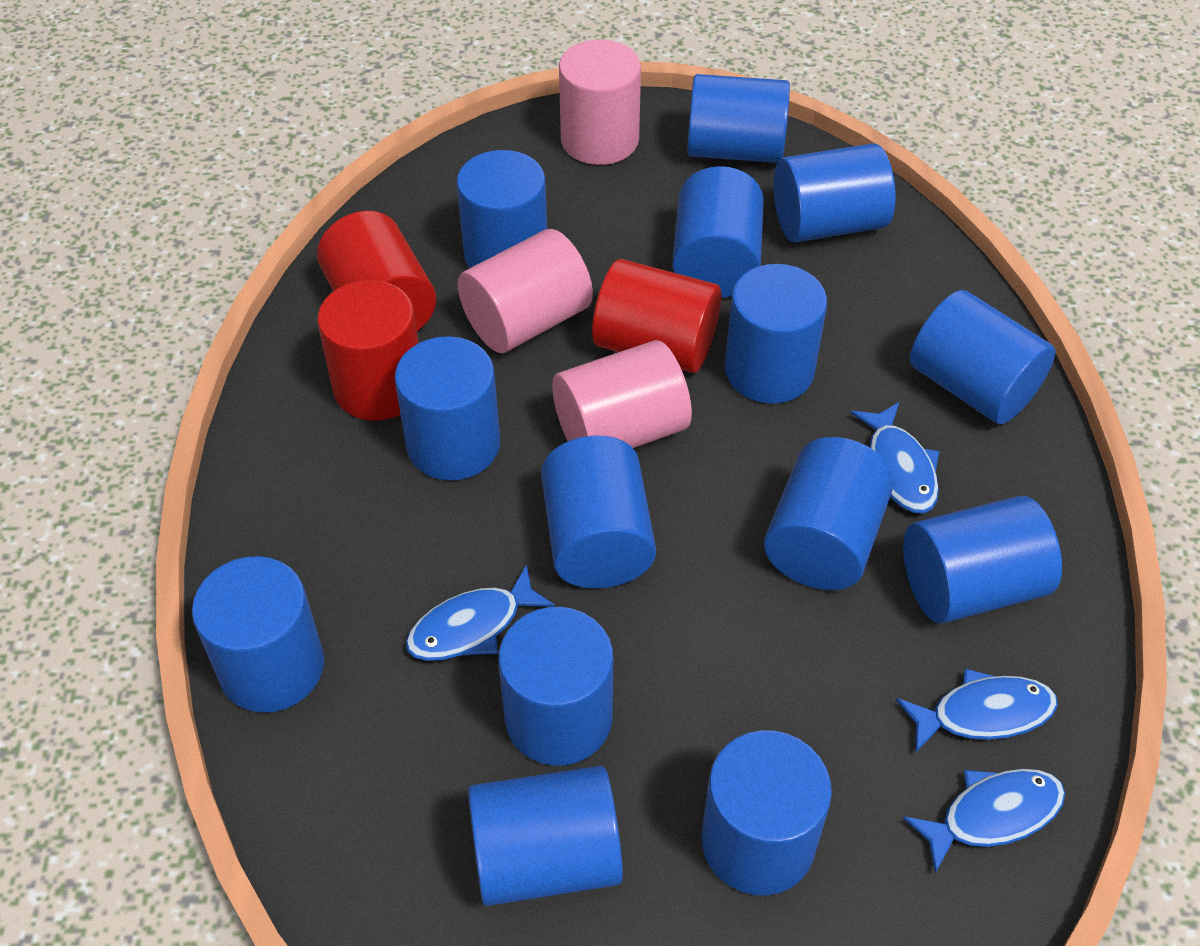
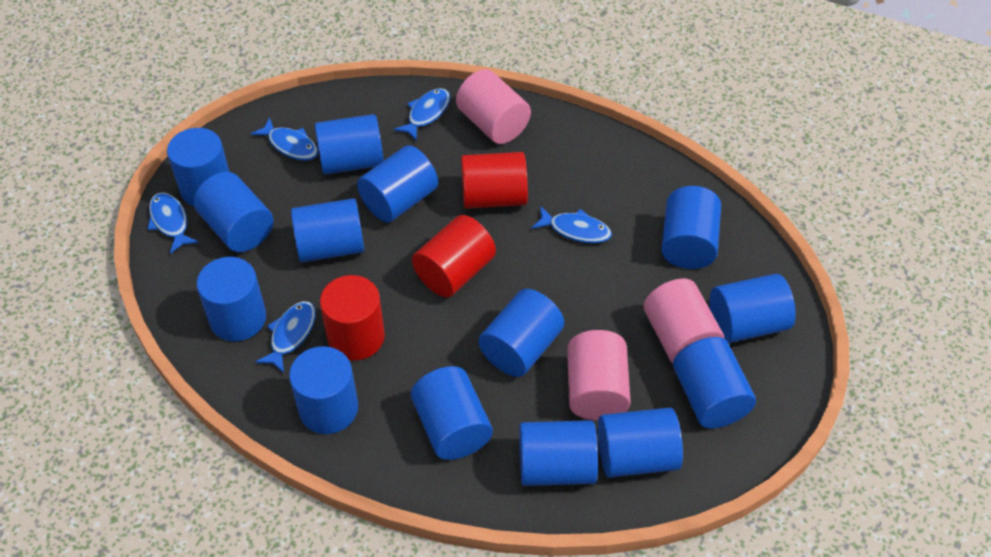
blue fish: 4 -> 5

